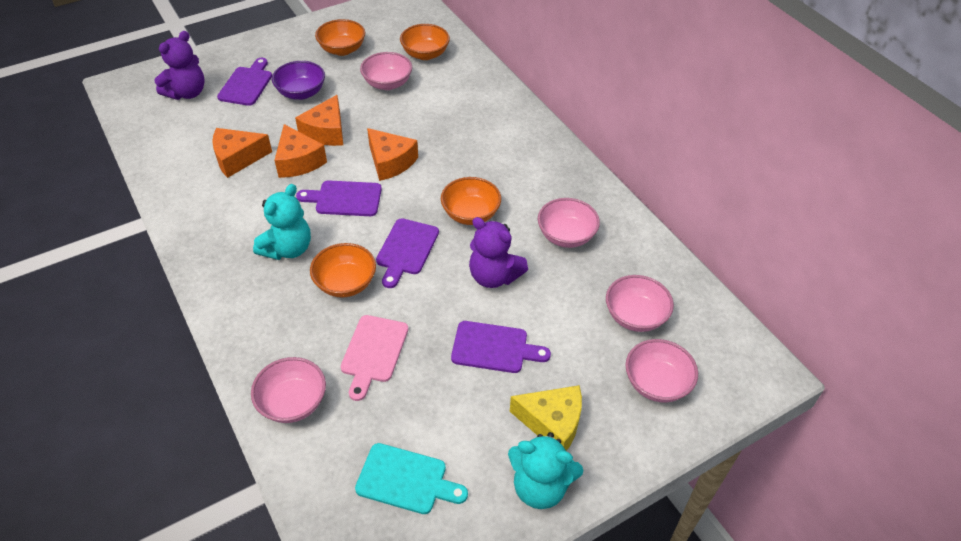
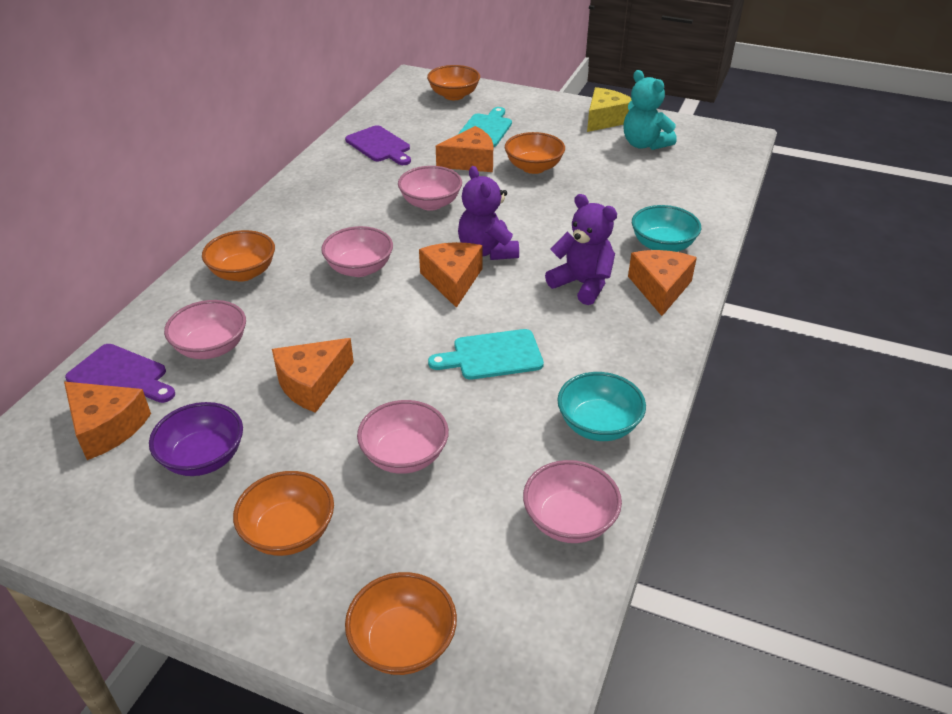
orange bowl: 4 -> 5
orange cheese: 4 -> 5
pink cutting board: 1 -> 0
purple cutting board: 4 -> 2
turquoise bowl: 0 -> 2
turquoise cutting board: 1 -> 2
turquoise teddy bear: 2 -> 1

